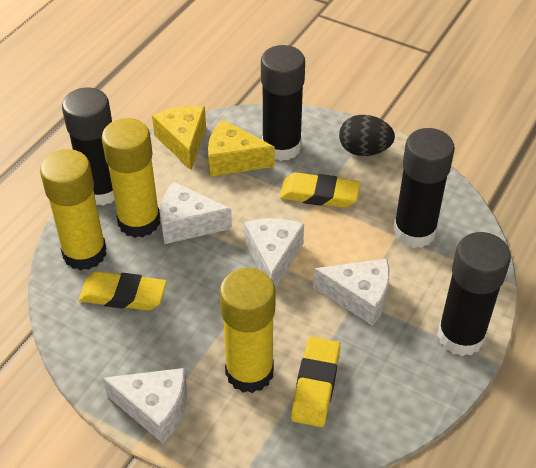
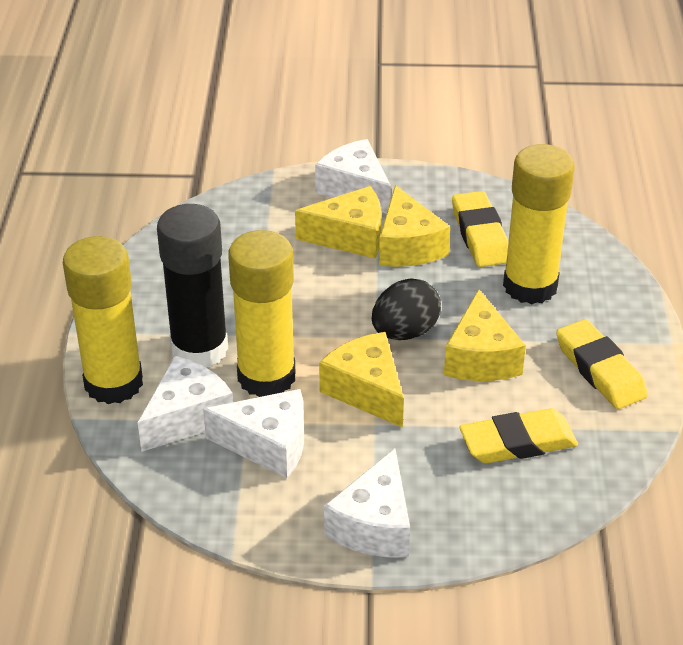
black glue stick: 4 -> 1
yellow cheese: 2 -> 4

